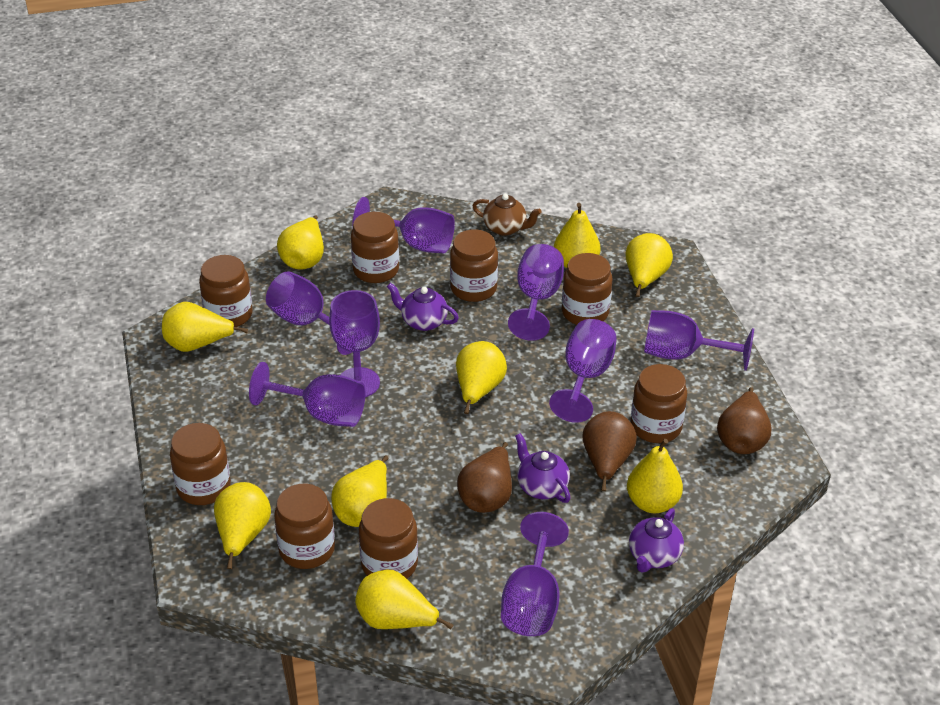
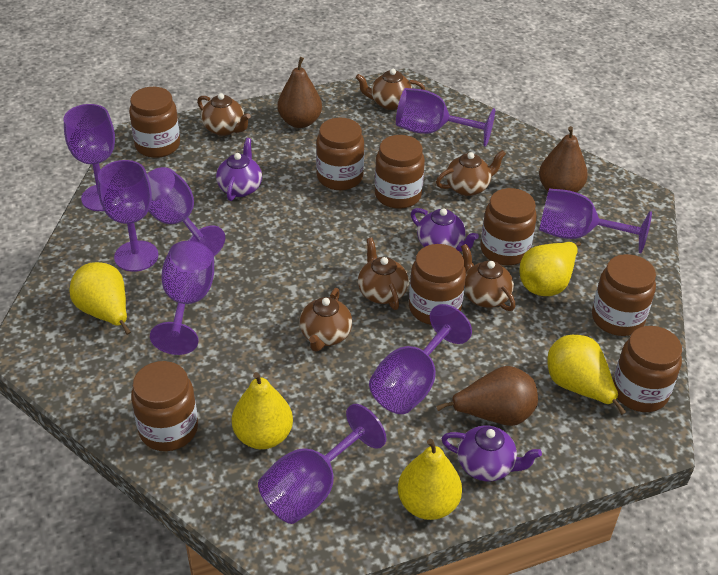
brown teapot: 1 -> 6
yellow pear: 9 -> 5

